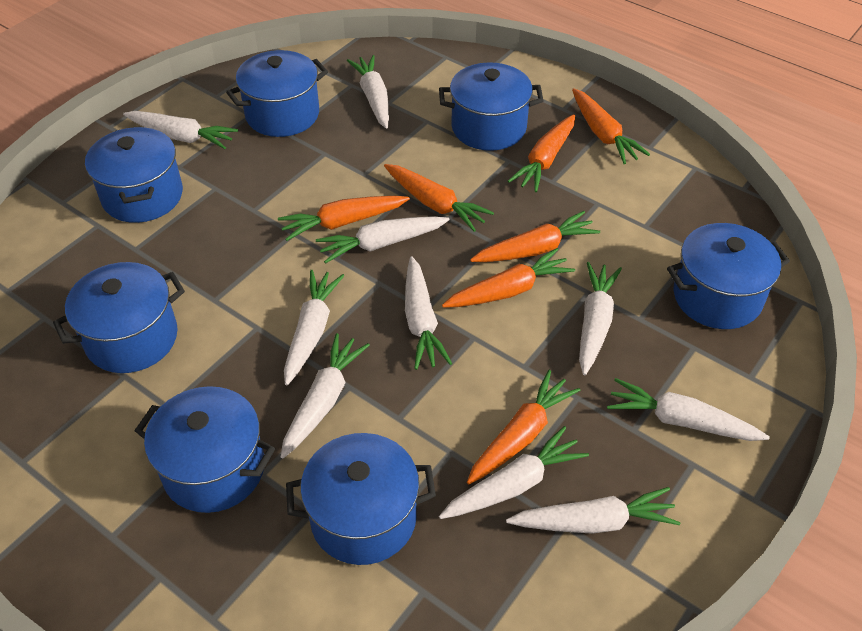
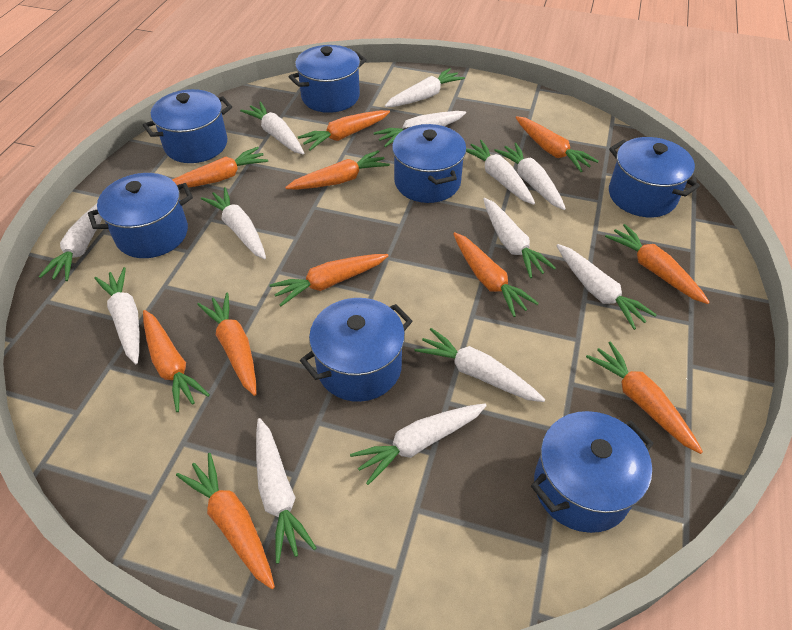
orange carrot: 7 -> 11
white carrot: 10 -> 13

